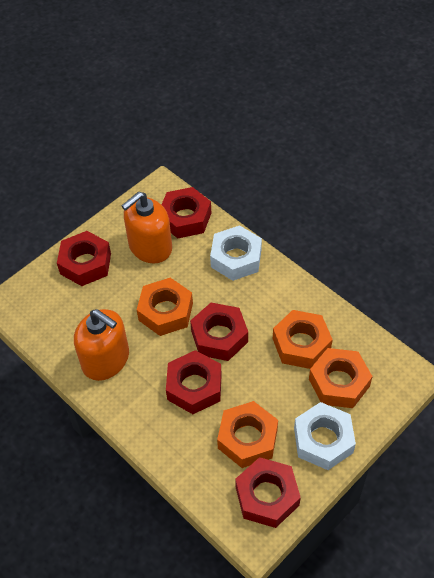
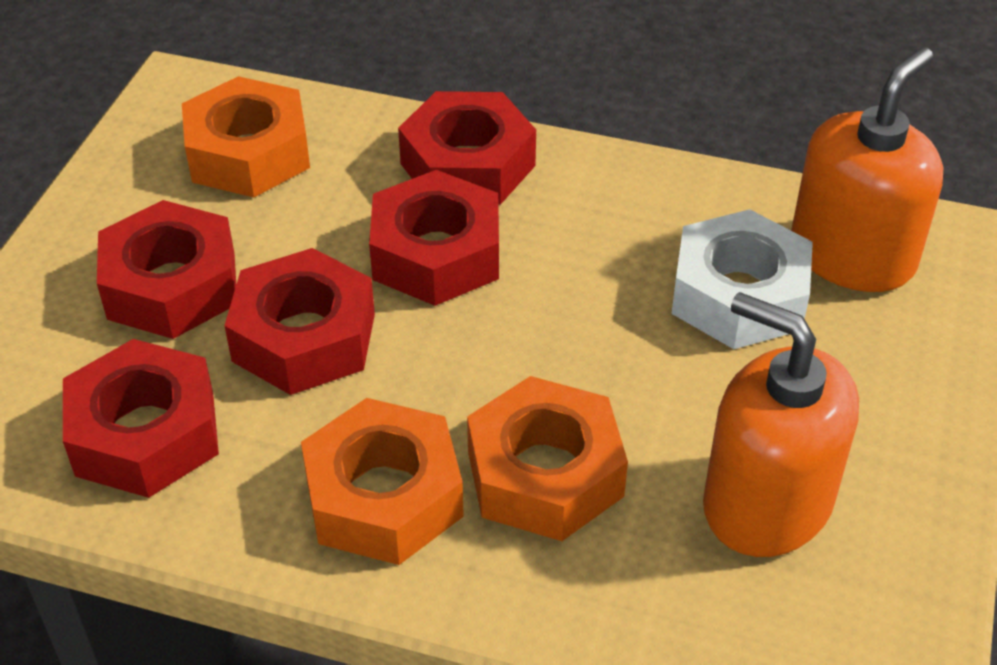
orange nut: 4 -> 3
white nut: 2 -> 1

